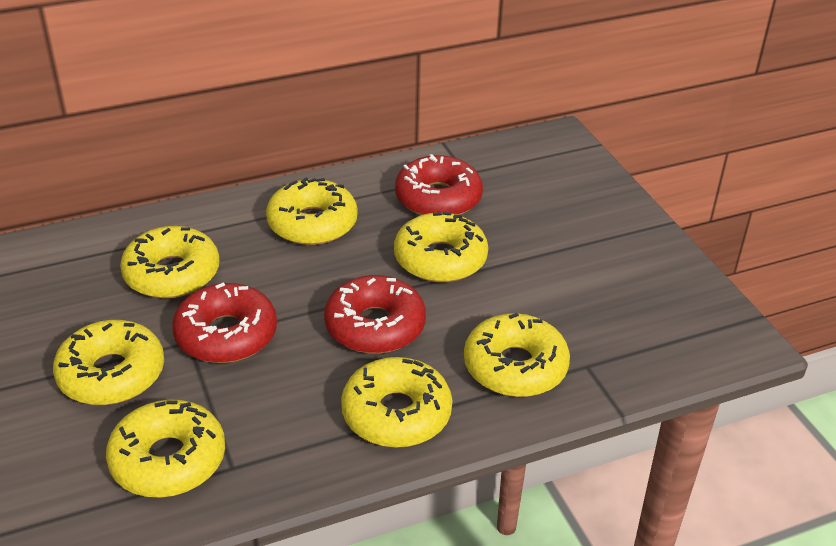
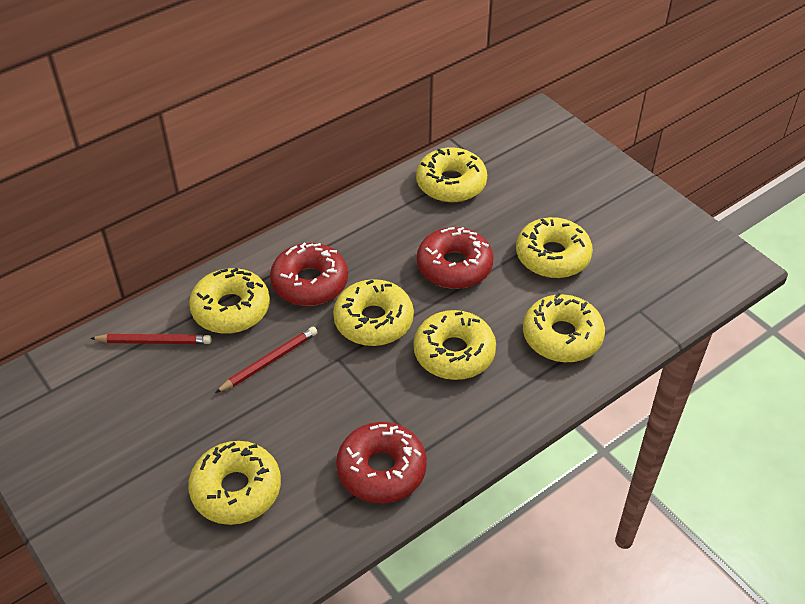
red pencil: 0 -> 2

